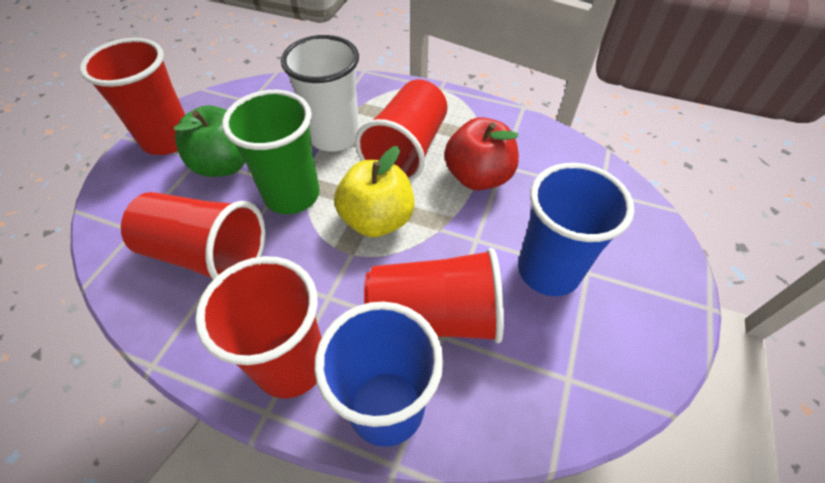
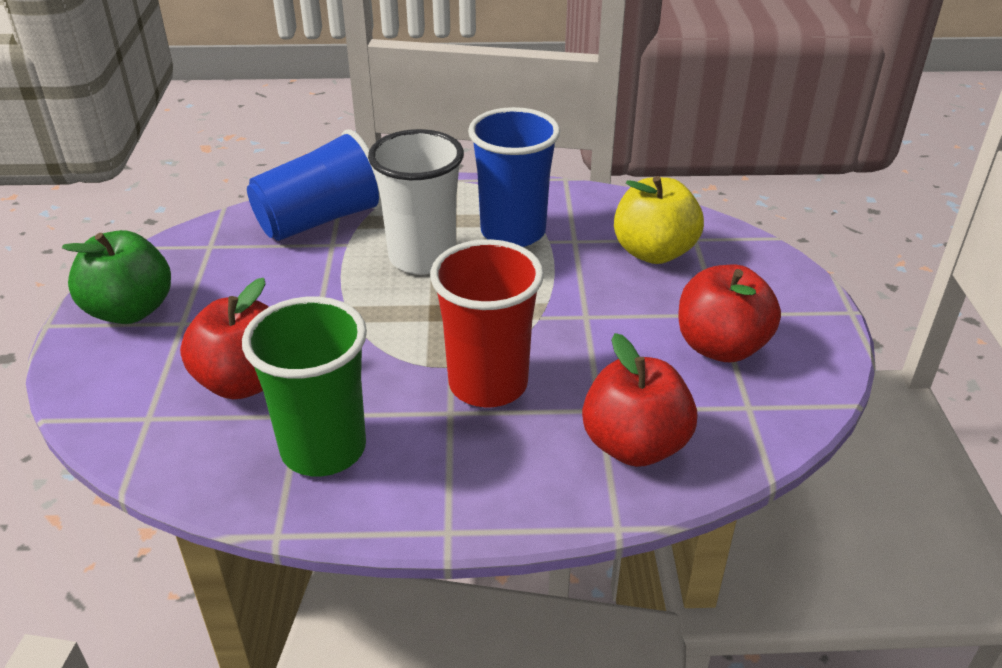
red apple: 1 -> 3
red cup: 5 -> 1

